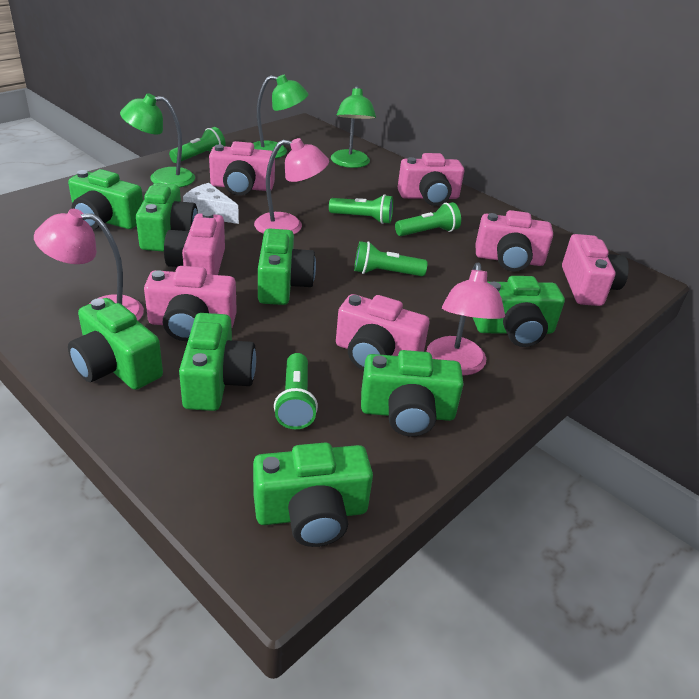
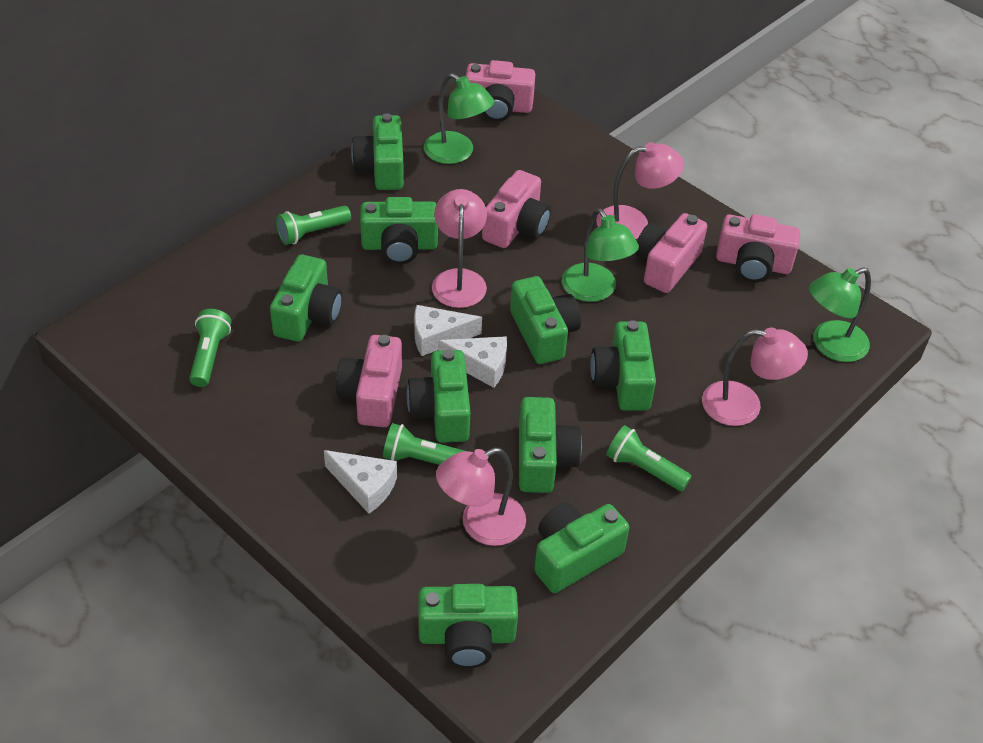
green camera: 8 -> 9
green flashlight: 5 -> 4
pink camera: 7 -> 5
pink lamp: 3 -> 4
white cheese: 1 -> 3

